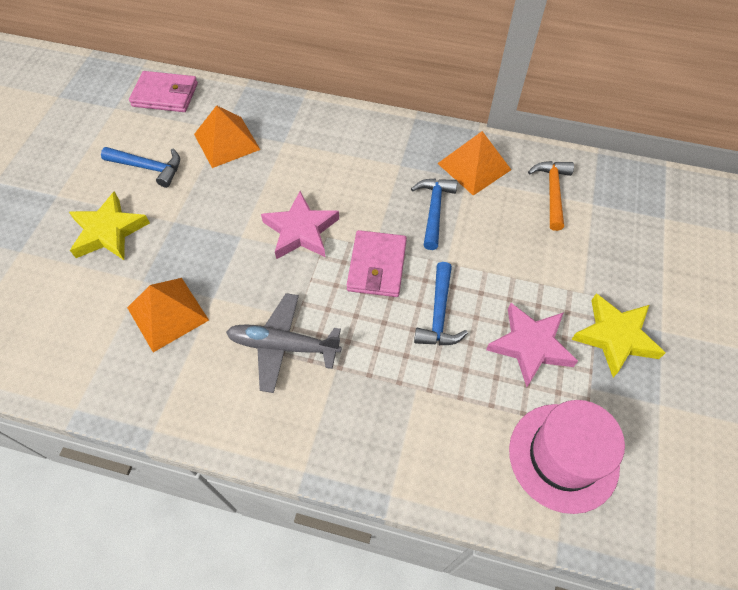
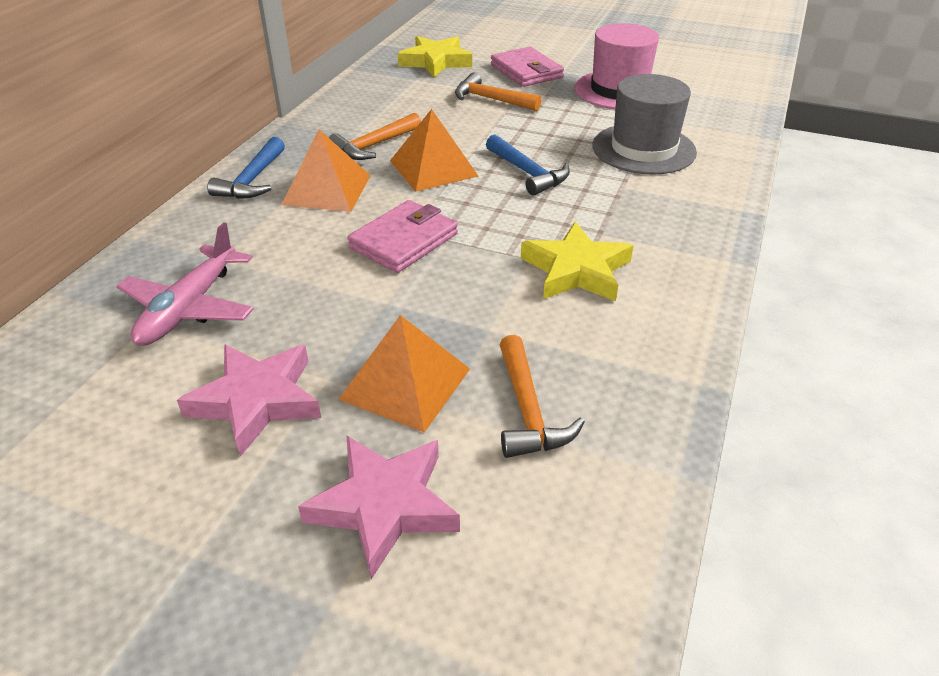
blue hammer: 3 -> 2
grey hat: 0 -> 1
grey plane: 1 -> 0
orange hammer: 1 -> 3
pink plane: 0 -> 1

